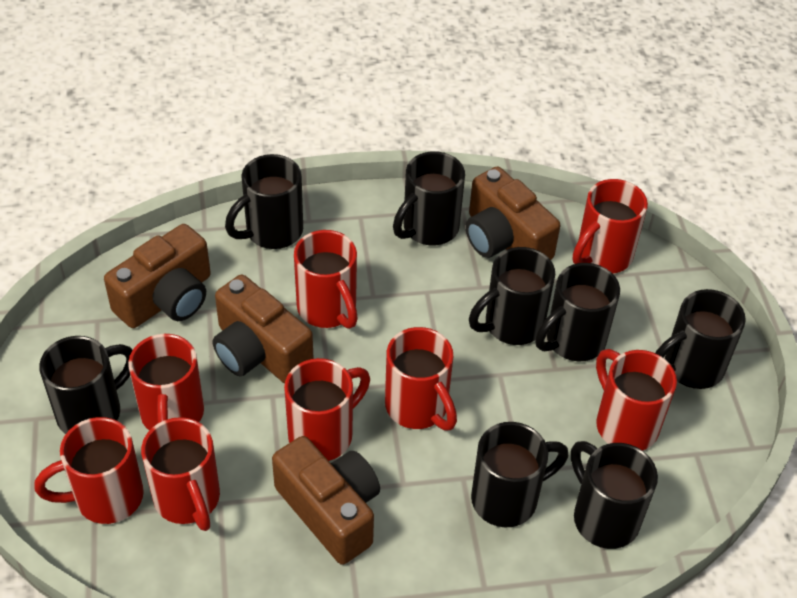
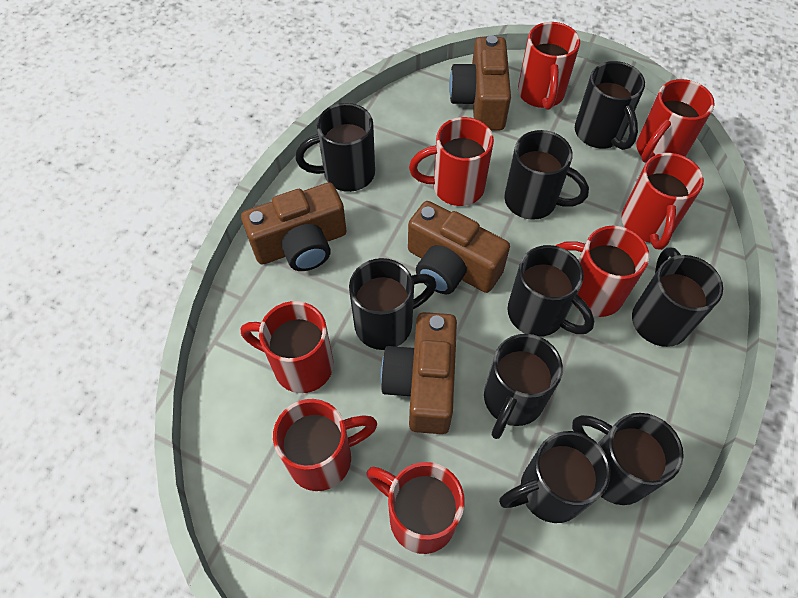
black mug: 8 -> 9

